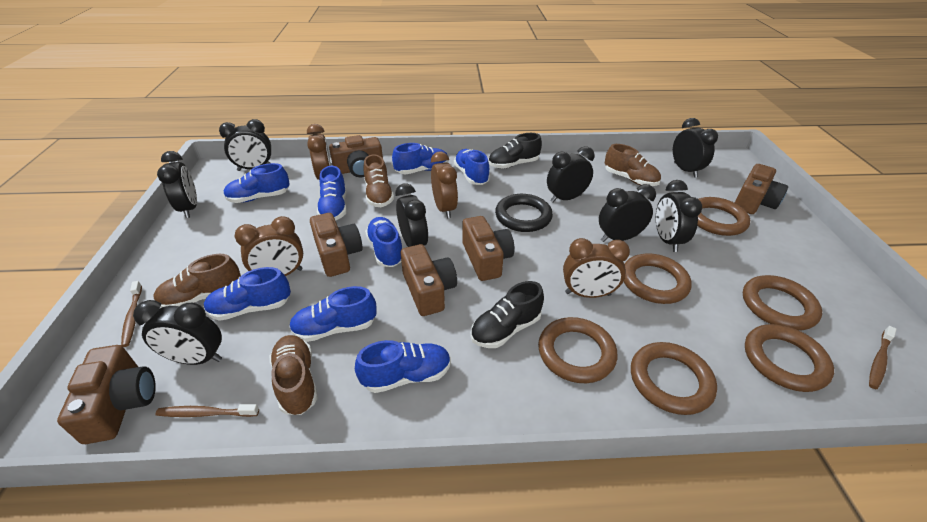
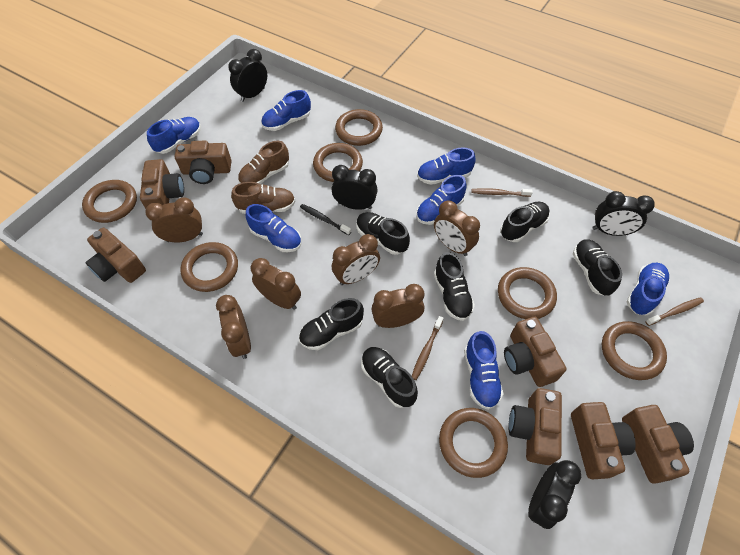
black clock: 8 -> 4
black ring: 1 -> 0
black shoe: 2 -> 6
black toothbrush: 0 -> 1
blue shoe: 8 -> 7
brown camera: 6 -> 7
brown clock: 4 -> 6
brown ring: 6 -> 7
brown shoe: 4 -> 2

